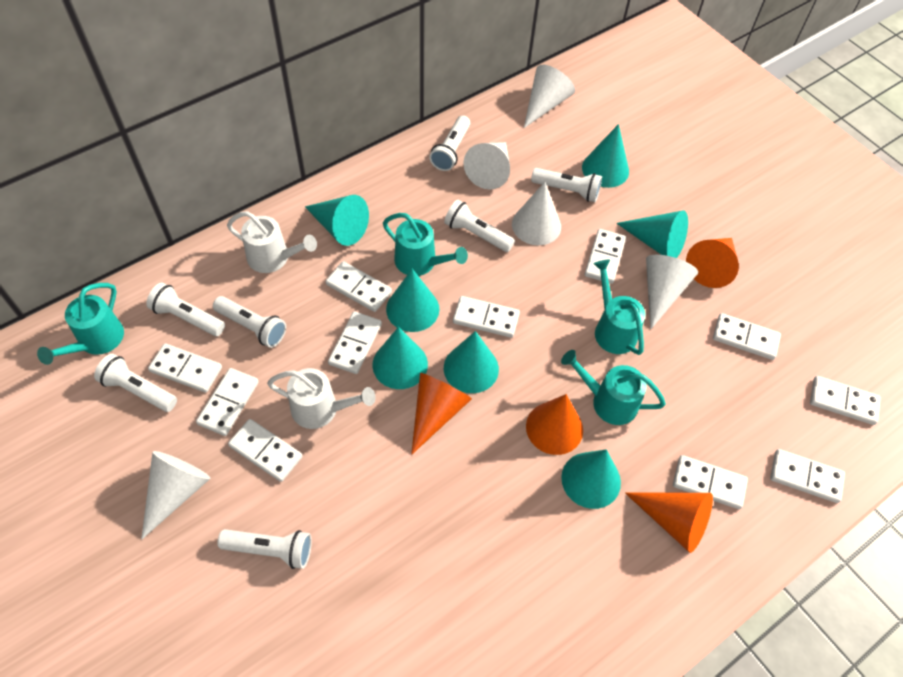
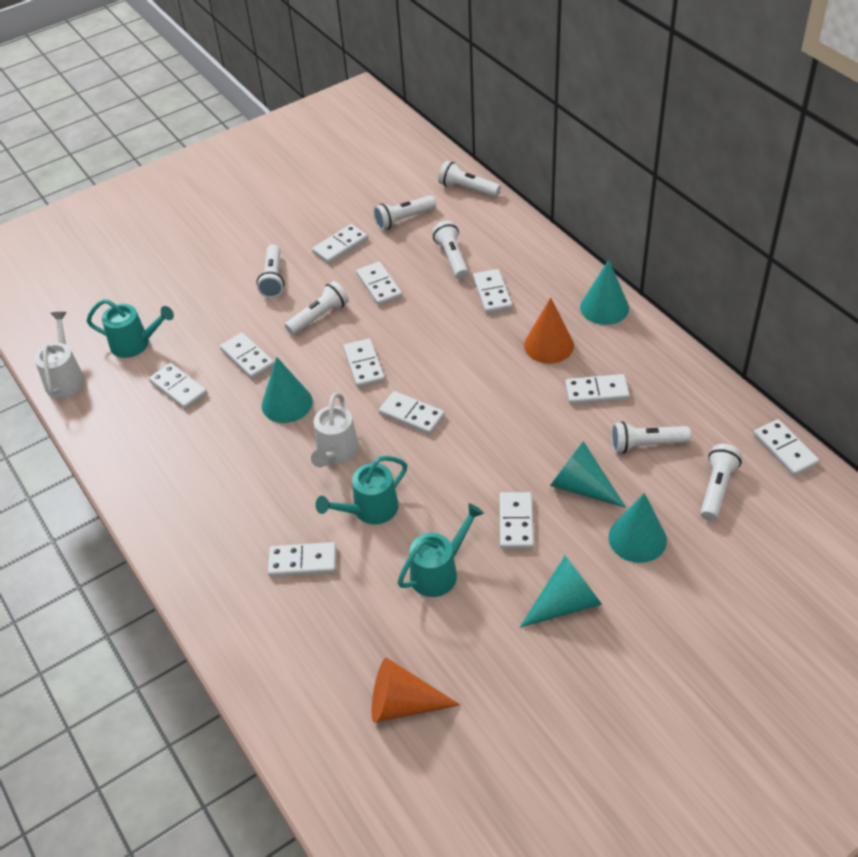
orange cone: 4 -> 2
turquoise cone: 7 -> 5
turquoise watering can: 4 -> 3
white cone: 5 -> 0

